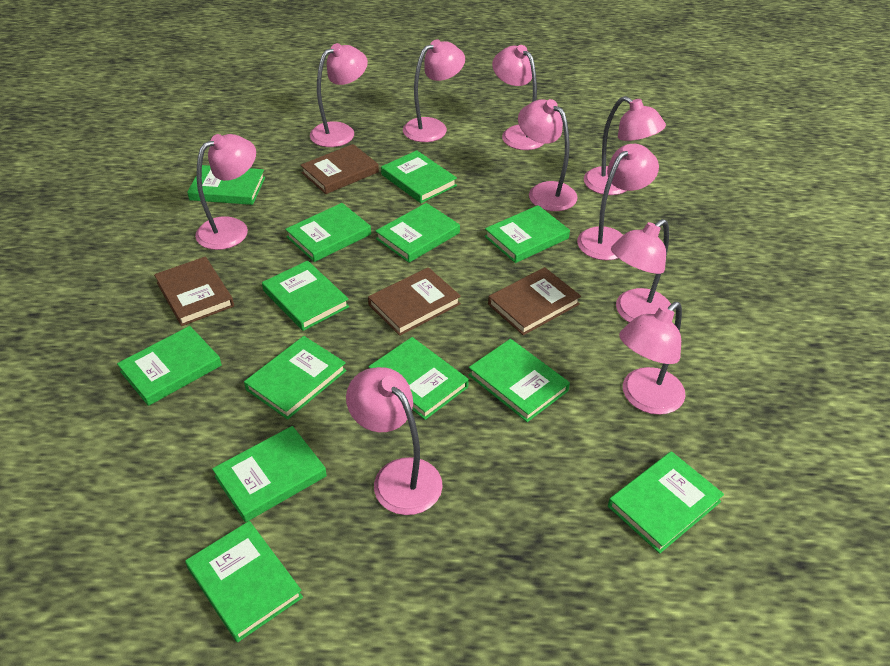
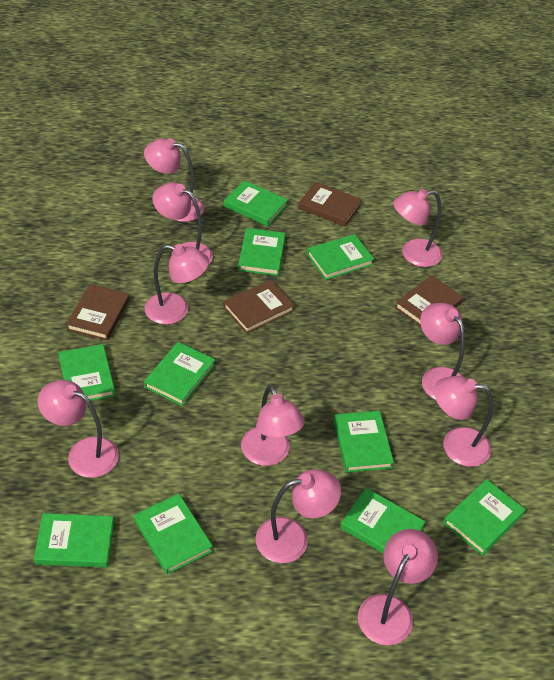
green book: 13 -> 10

